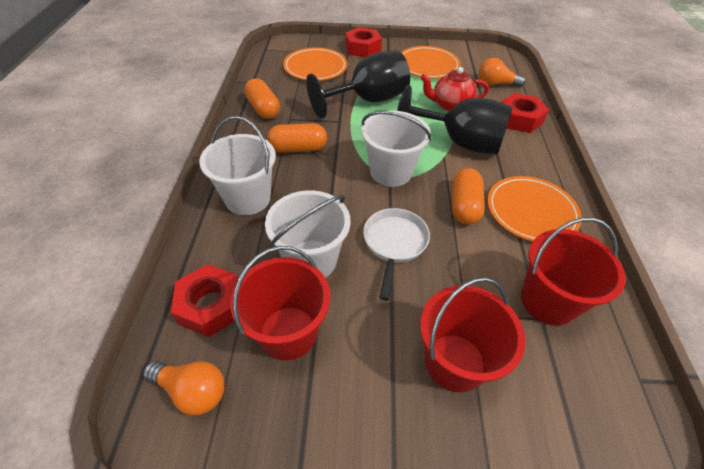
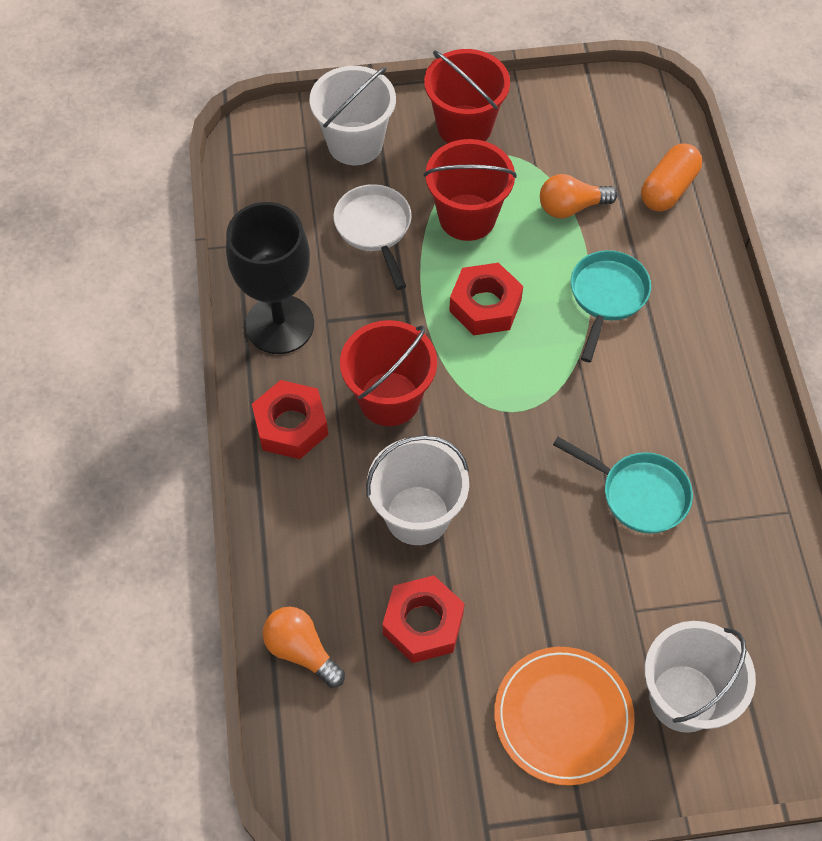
black goblet: 2 -> 1
orange capsule: 3 -> 1
orange plate: 3 -> 1
red teapot: 1 -> 0
turquoise pan: 0 -> 2

